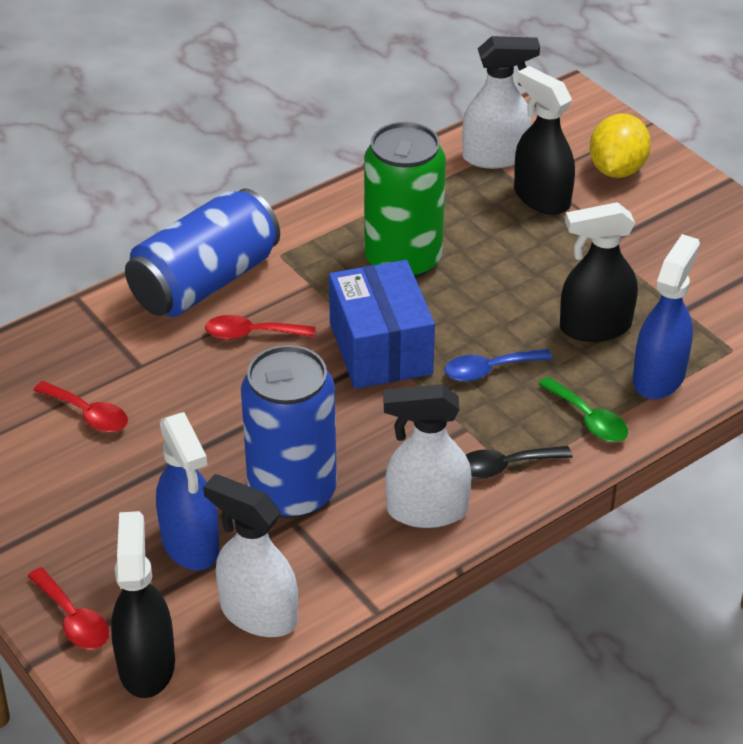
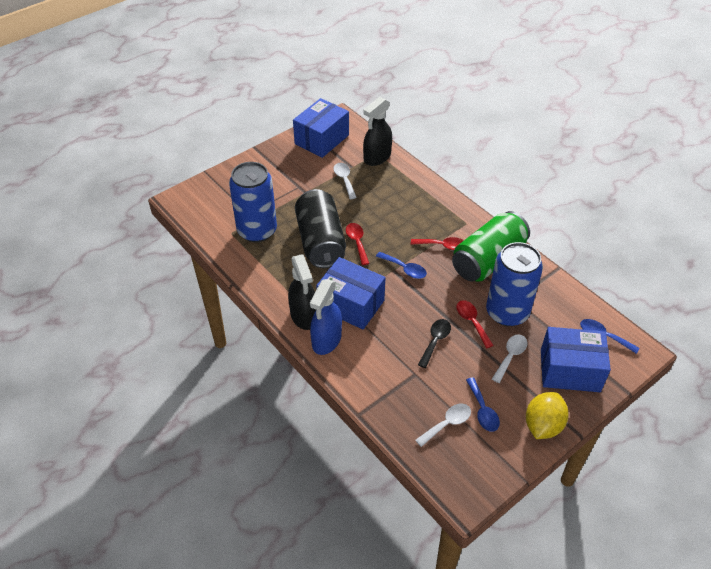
black can: 0 -> 1
black spray bottle: 3 -> 2
blue box: 1 -> 3
blue spoon: 1 -> 3
blue spray bottle: 2 -> 1
green spoon: 1 -> 0
white spoon: 0 -> 3
white spray bottle: 3 -> 0

